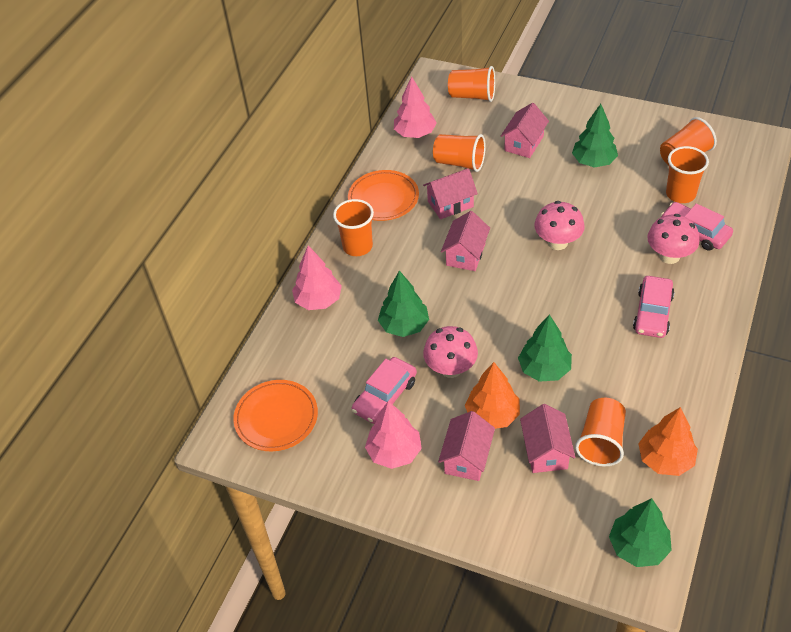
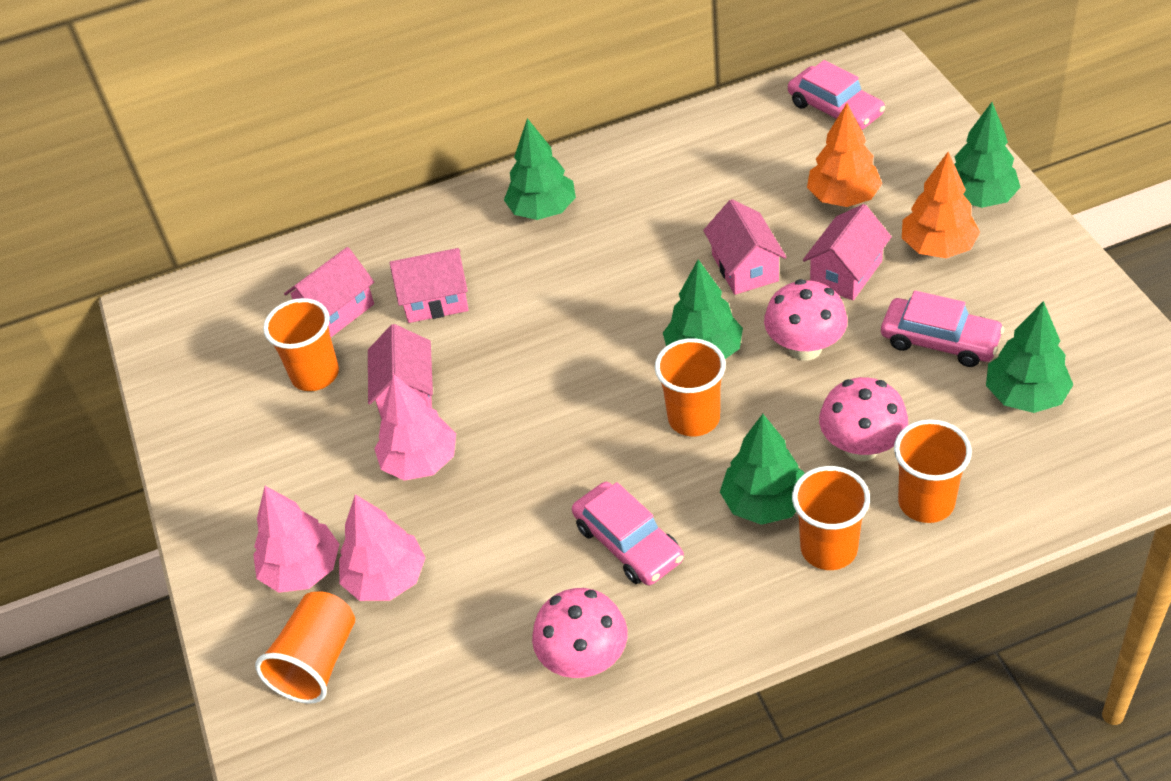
green tree: 4 -> 5
orange cup: 6 -> 5
orange plate: 2 -> 0

